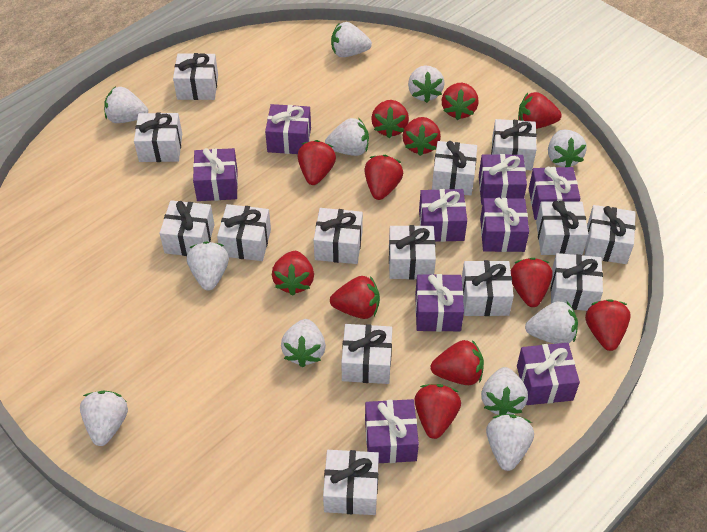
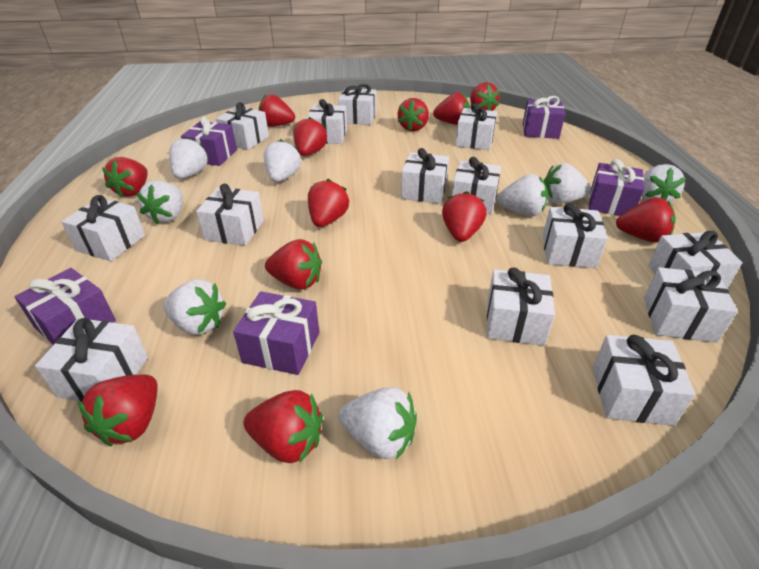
purple gift: 9 -> 5
white strawberry: 11 -> 8

